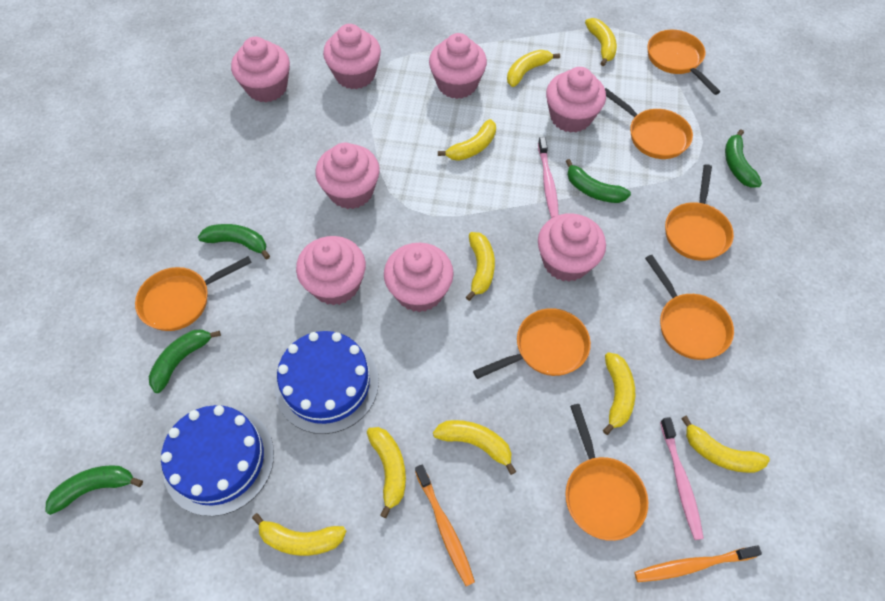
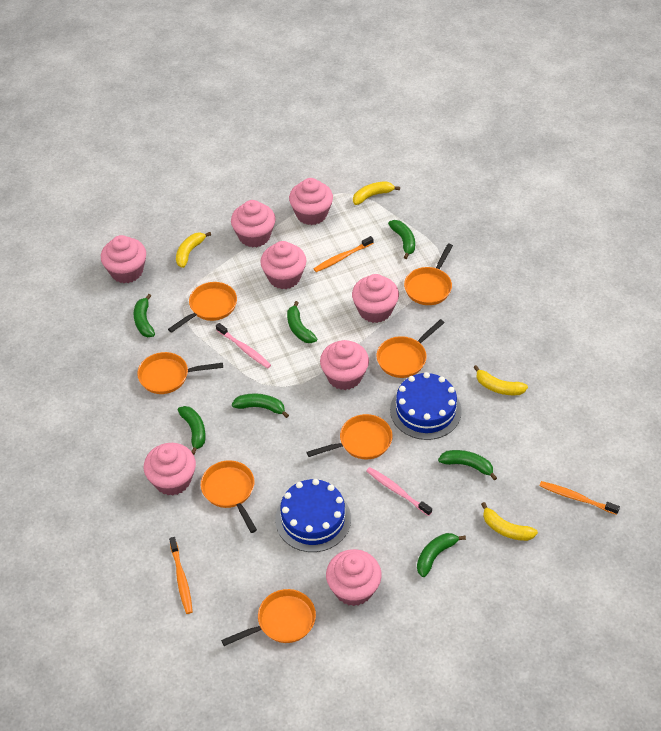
green banana: 5 -> 7
orange toothbrush: 2 -> 3
yellow banana: 9 -> 4

